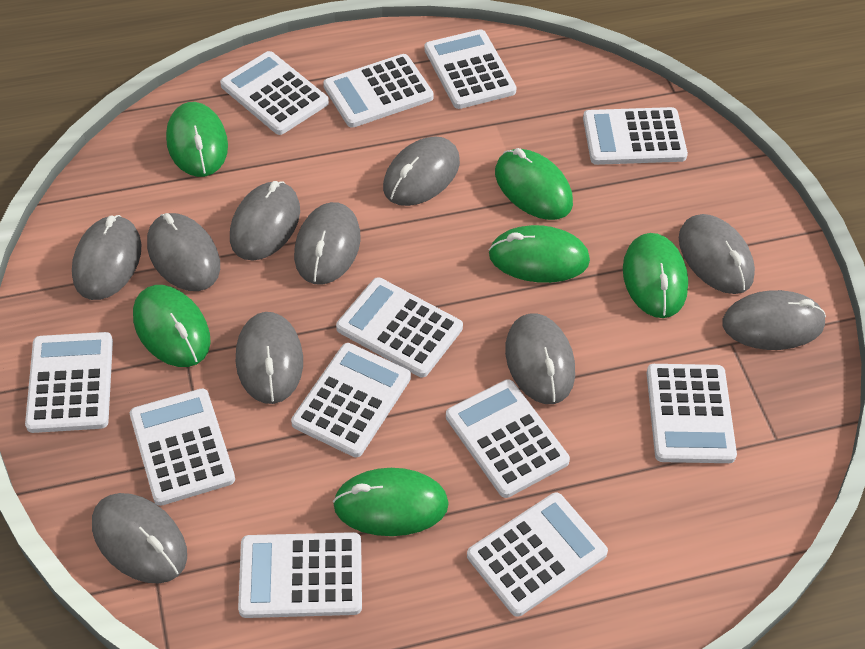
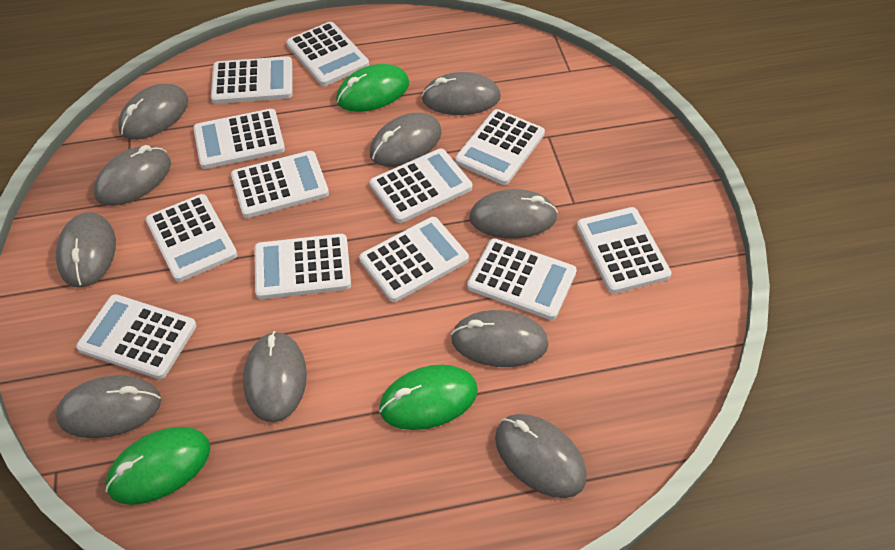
green mouse: 6 -> 3

